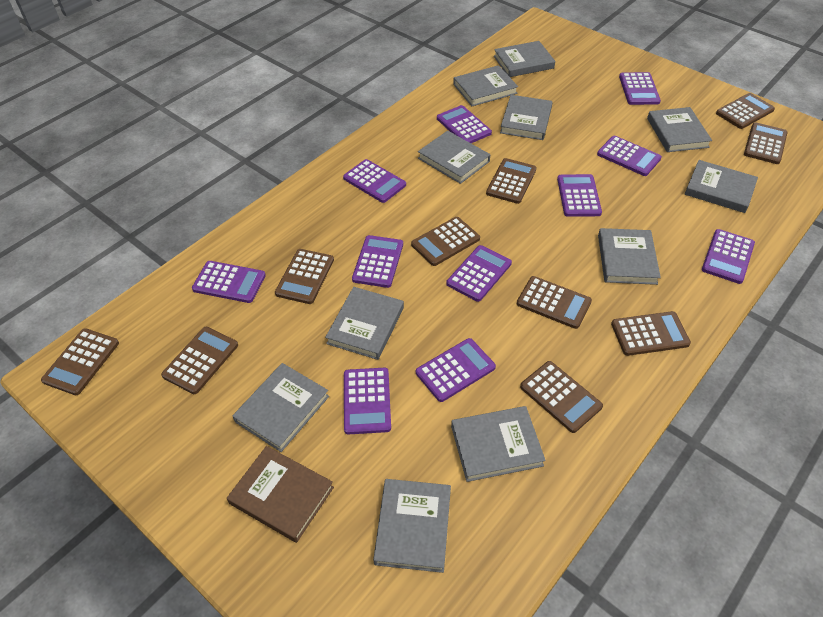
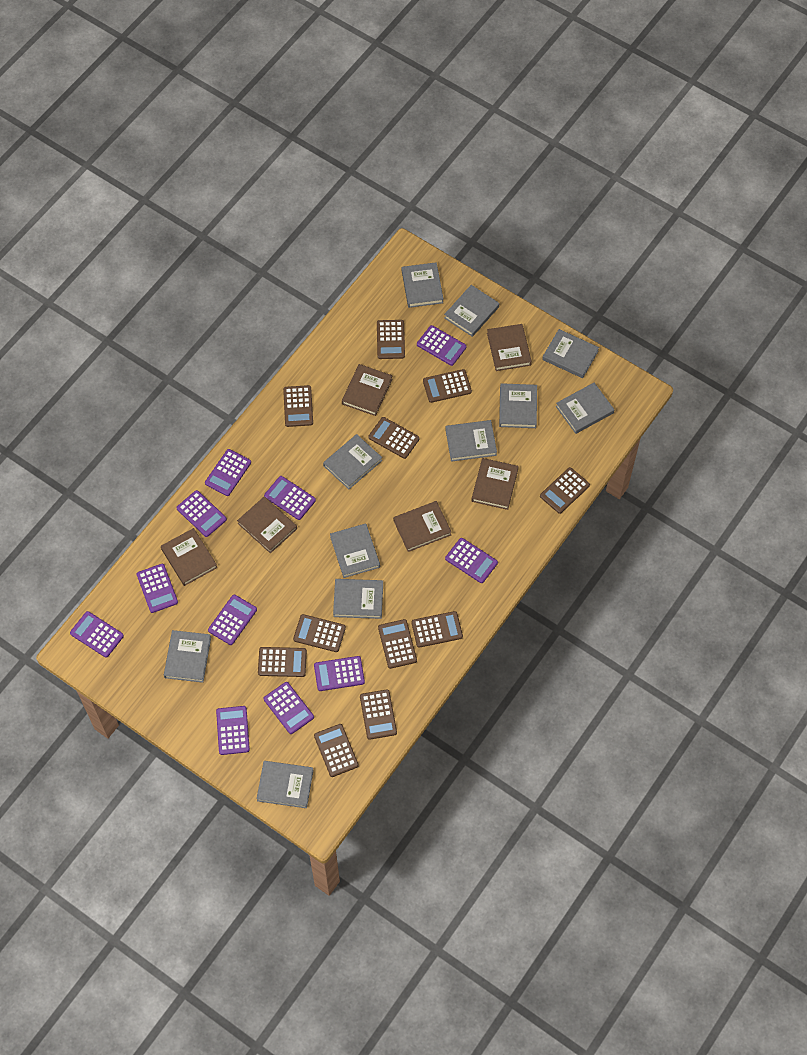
brown book: 1 -> 6
brown calculator: 10 -> 11

